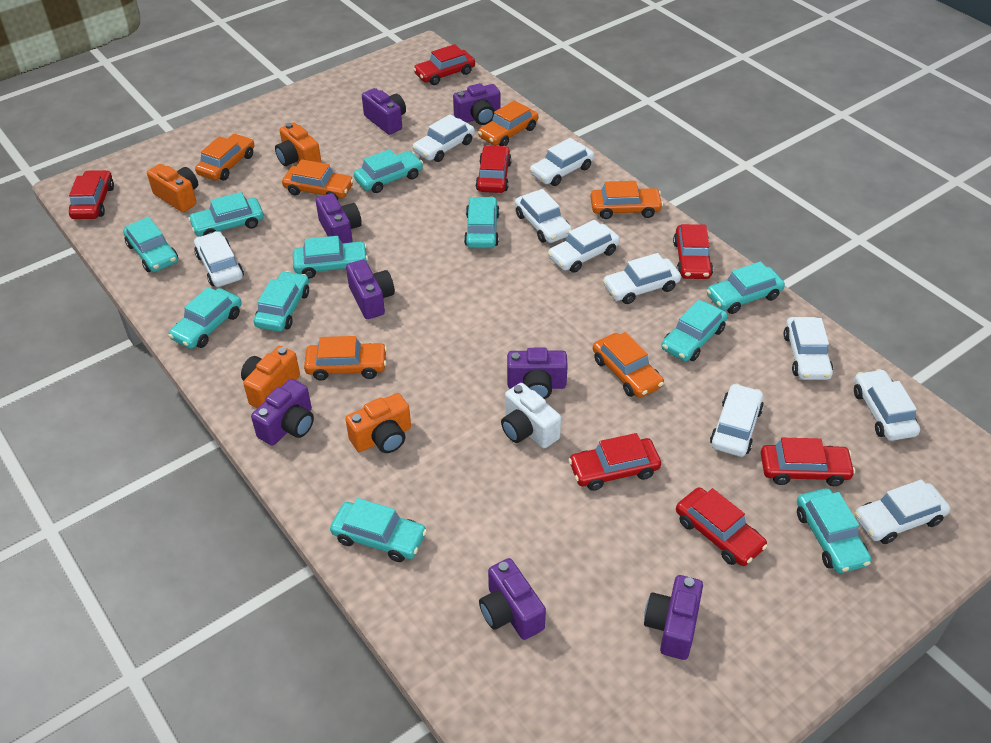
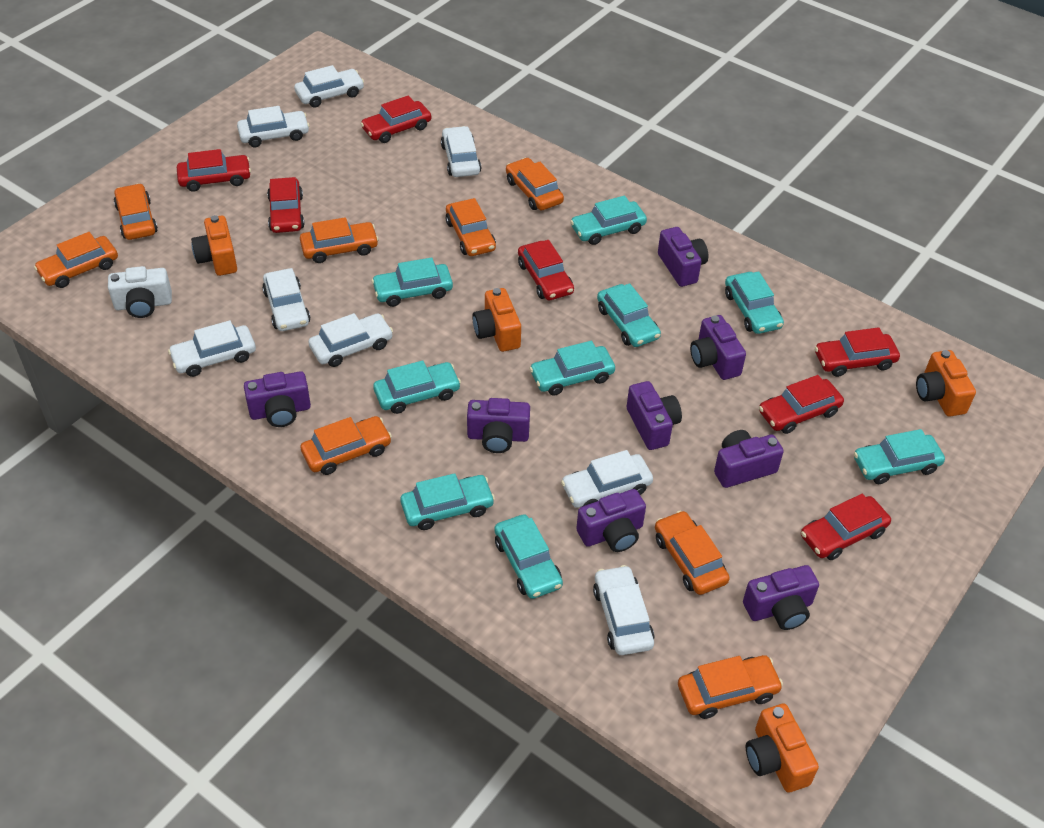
orange car: 6 -> 8
turquoise car: 11 -> 9
white car: 10 -> 8

